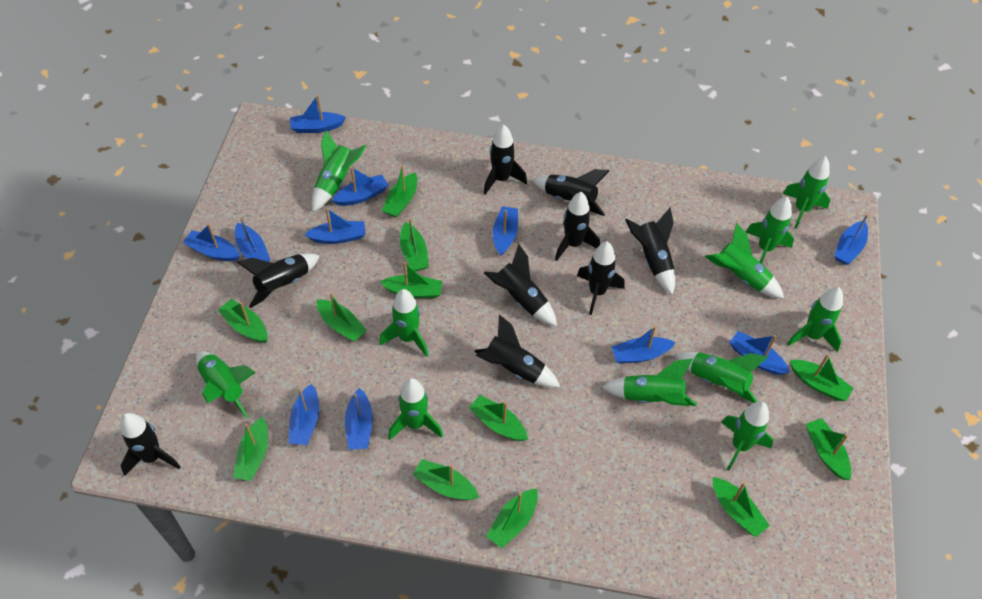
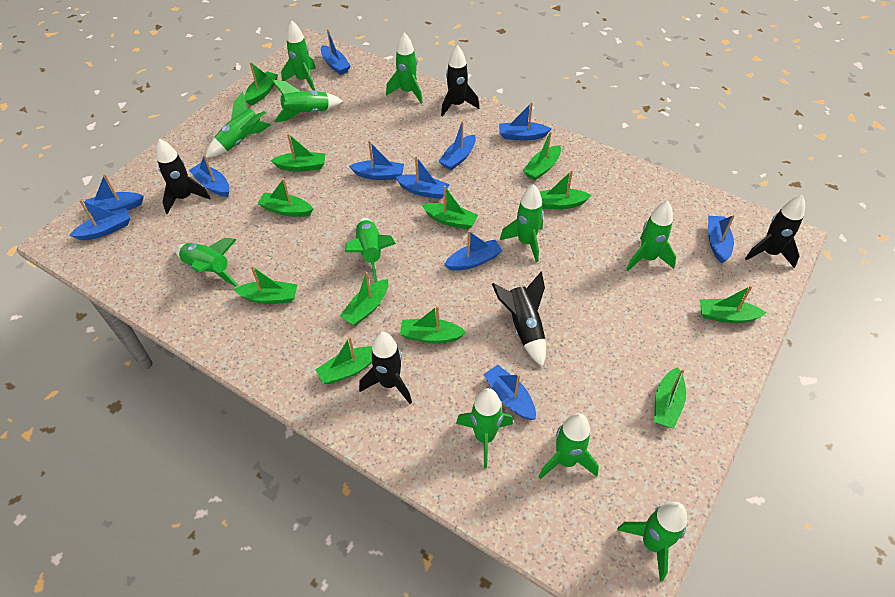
black rocket: 9 -> 5

